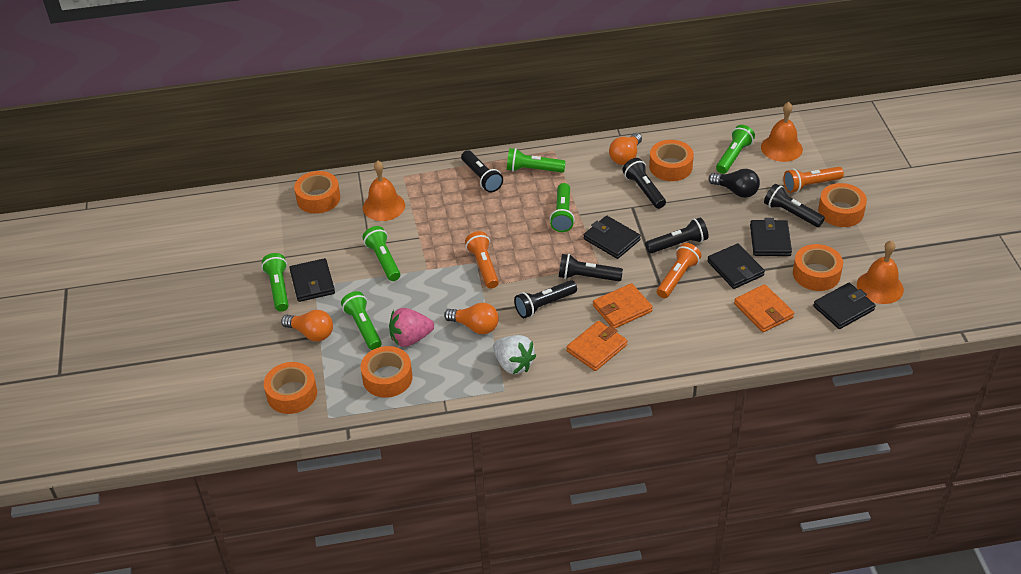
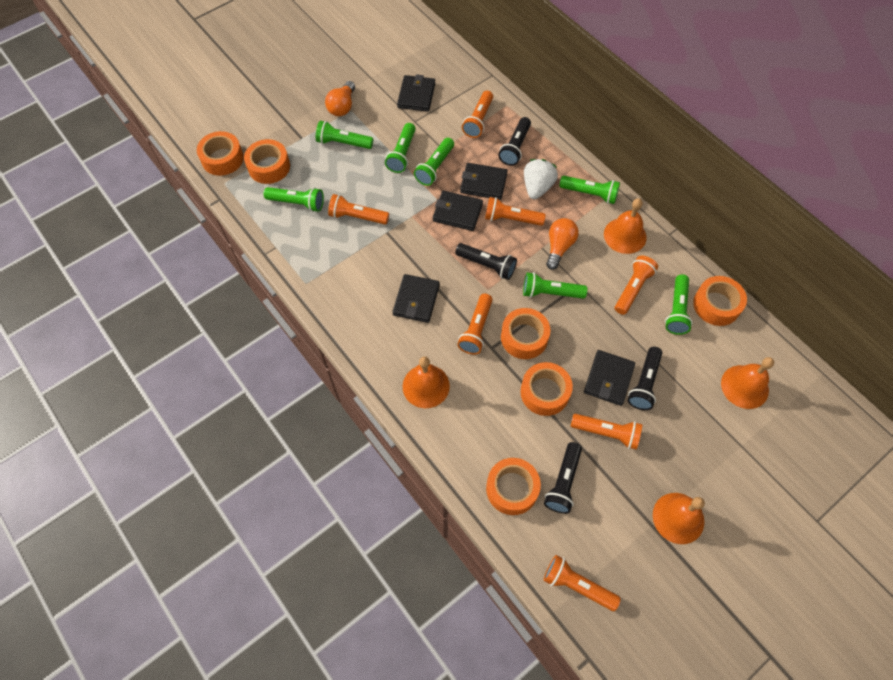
black flashlight: 6 -> 4
black light bulb: 1 -> 0
green flashlight: 6 -> 7
orange bell: 3 -> 4
orange flashlight: 3 -> 7
orange light bulb: 3 -> 2
orange wallet: 3 -> 0
pink strawberry: 1 -> 0

